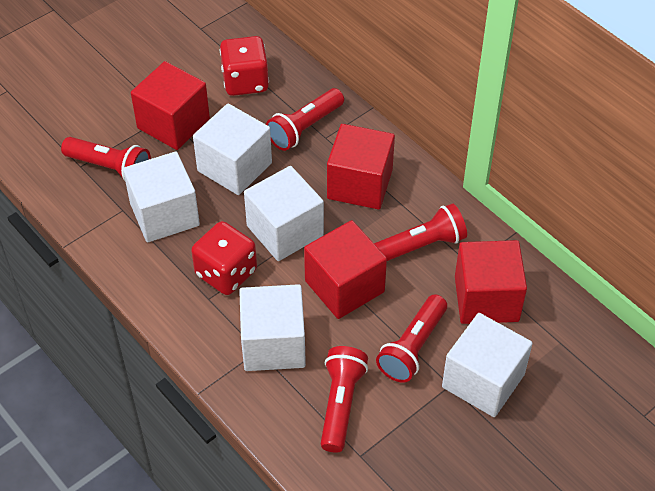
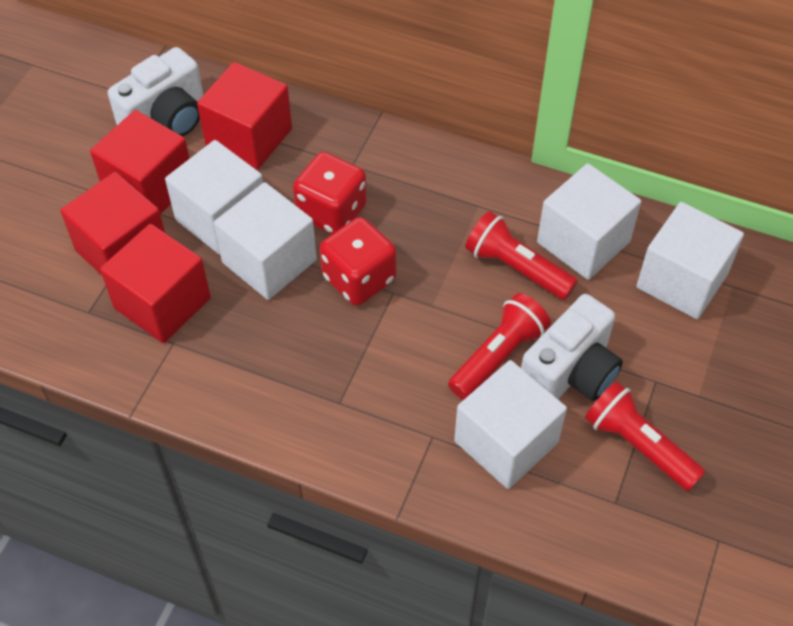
red flashlight: 5 -> 3
white camera: 0 -> 2

